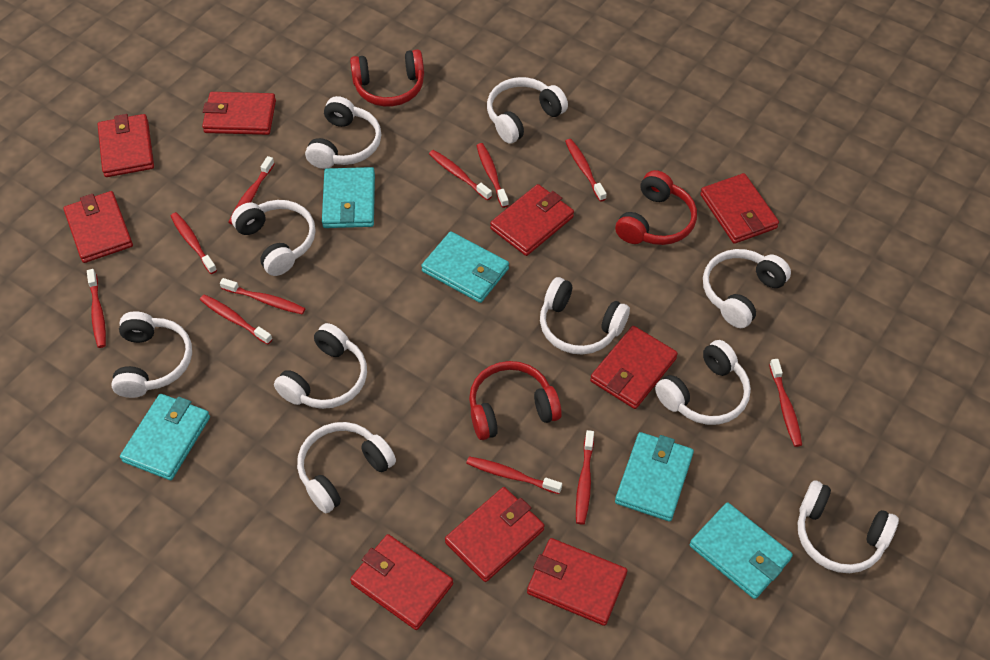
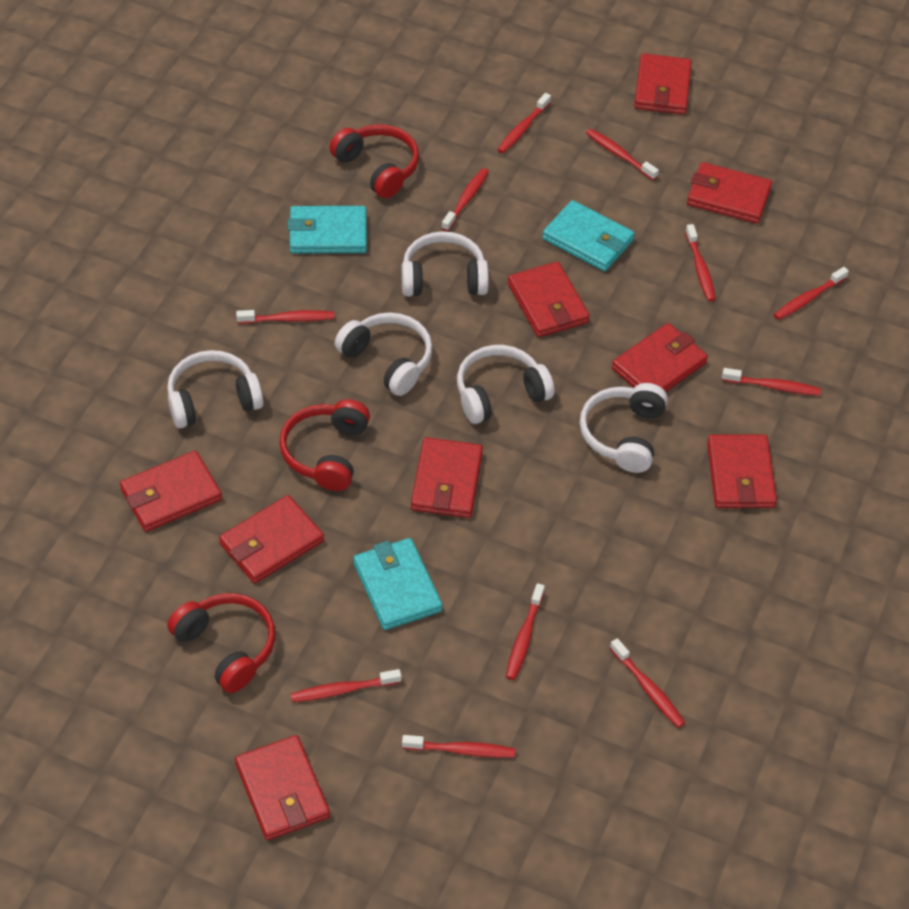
turquoise wallet: 5 -> 3
white headphones: 10 -> 5

